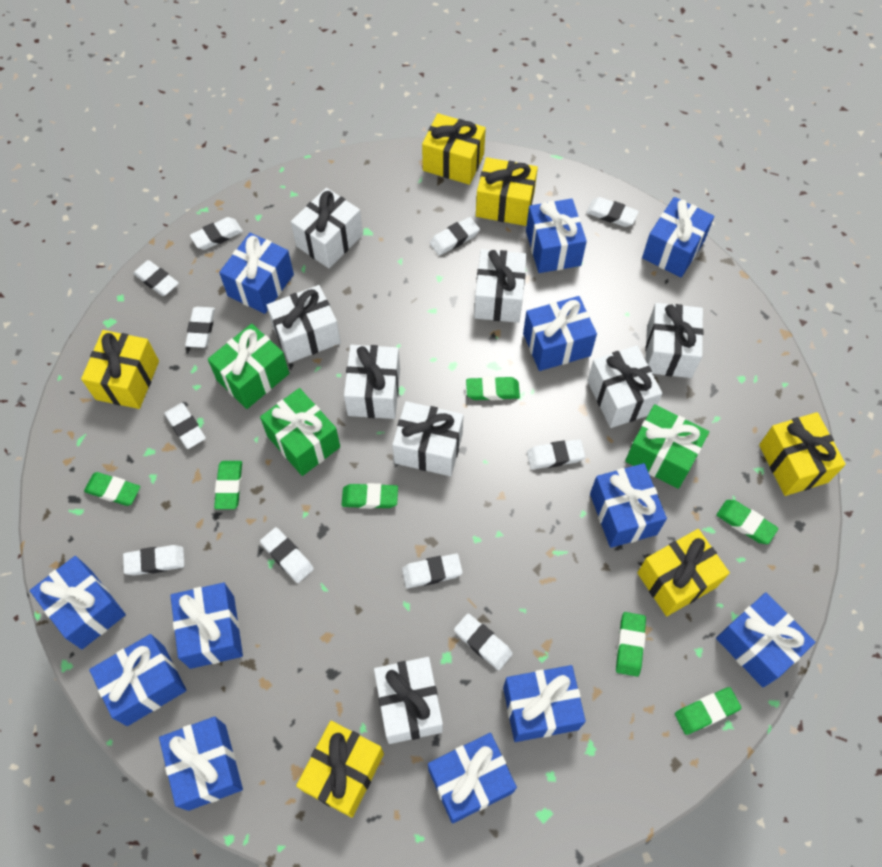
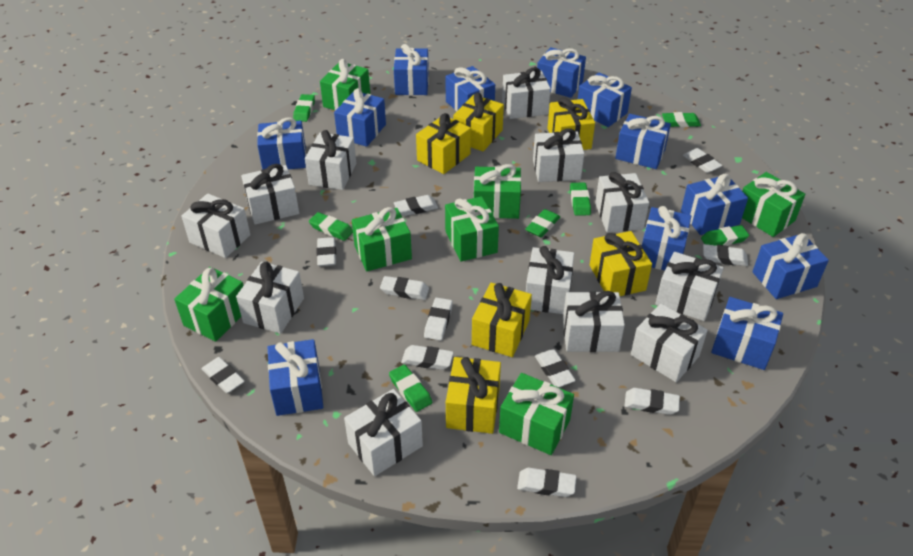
green gift: 3 -> 7
white gift: 8 -> 12

